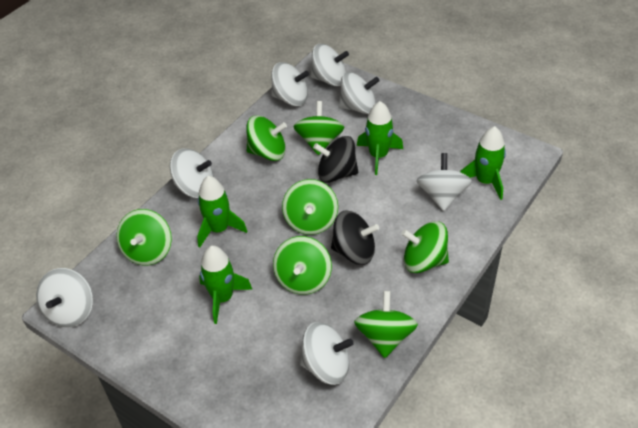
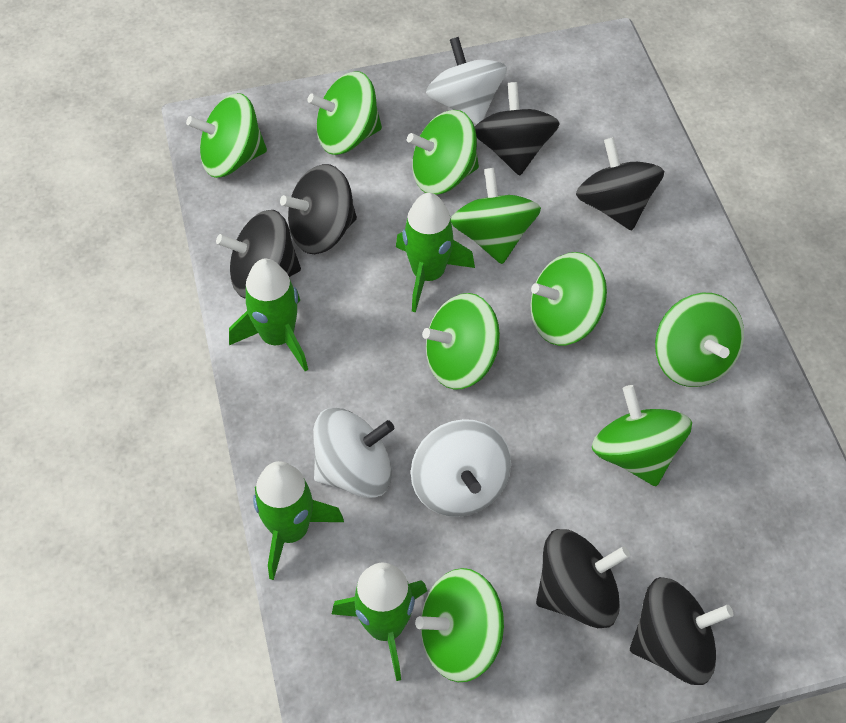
black spinning top: 2 -> 6
green spinning top: 7 -> 9
white spinning top: 7 -> 3

